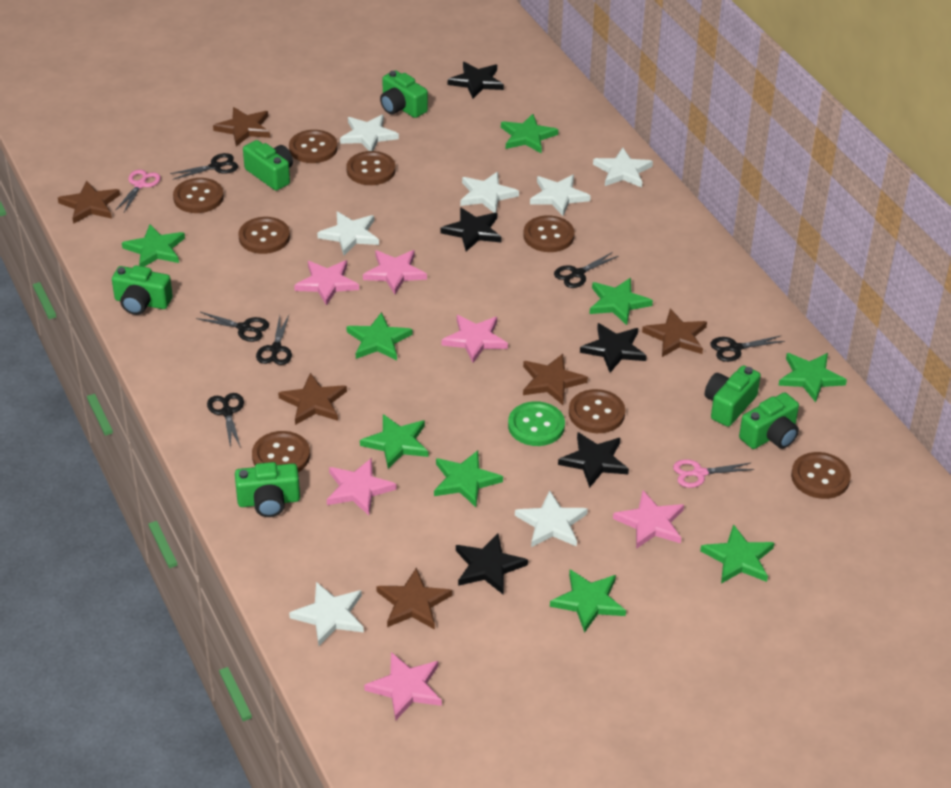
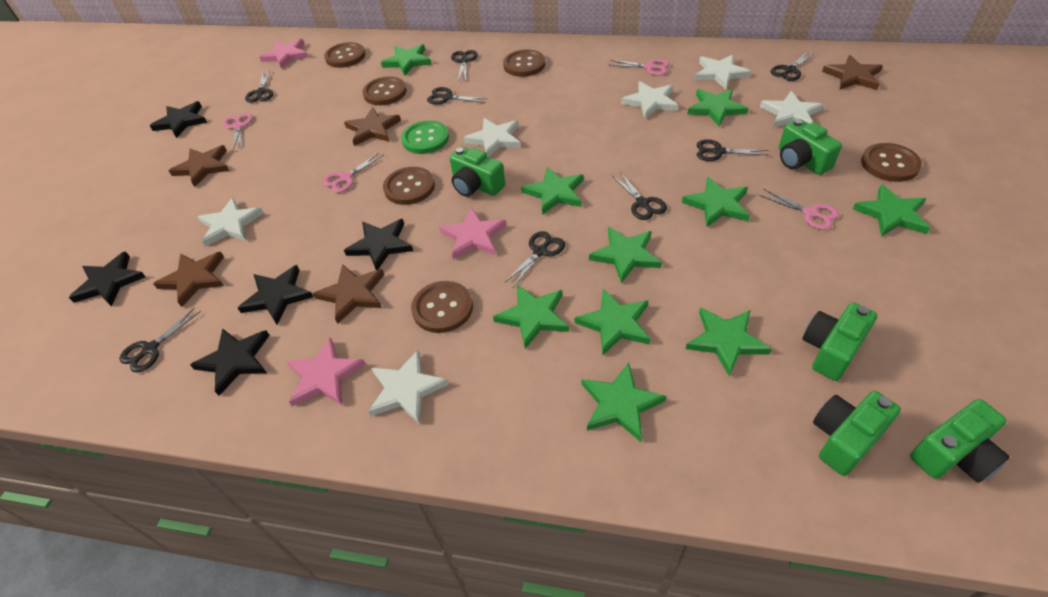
black scissors: 6 -> 8
brown button: 8 -> 6
brown star: 6 -> 5
green camera: 6 -> 5
green star: 9 -> 10
pink scissors: 2 -> 4
pink star: 6 -> 3
white star: 7 -> 6

